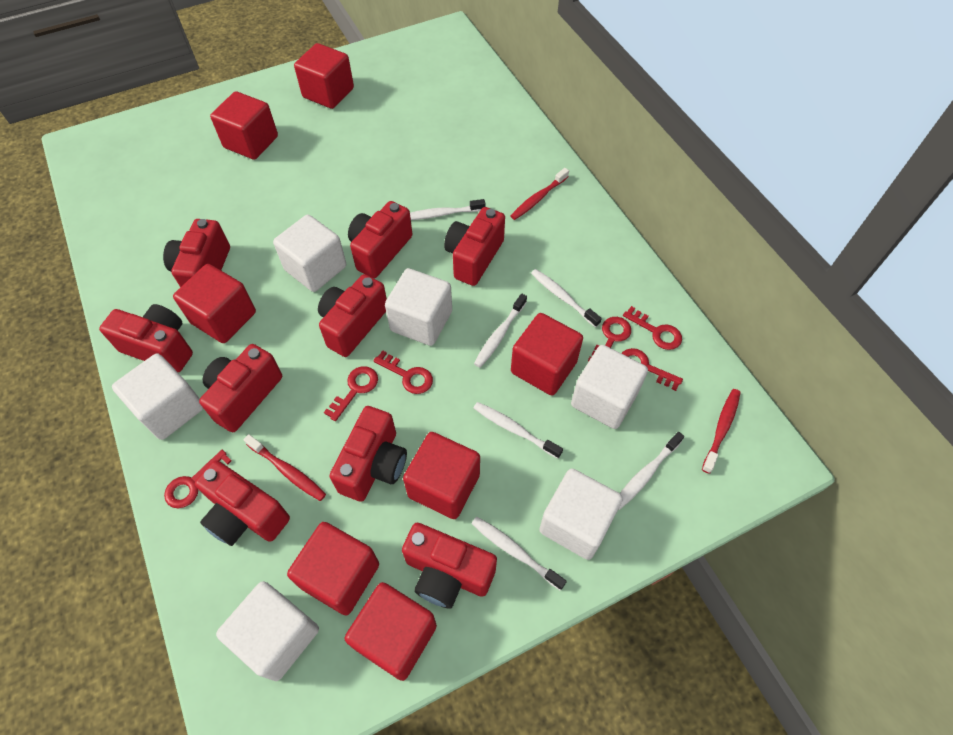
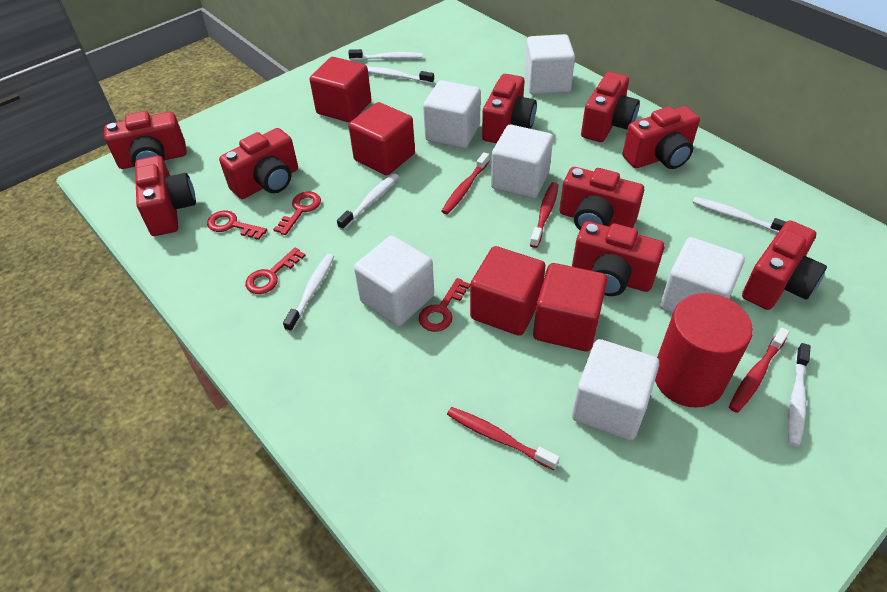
red cube: 7 -> 4
red cylinder: 0 -> 1
red key: 6 -> 4
red toothbrush: 3 -> 4

